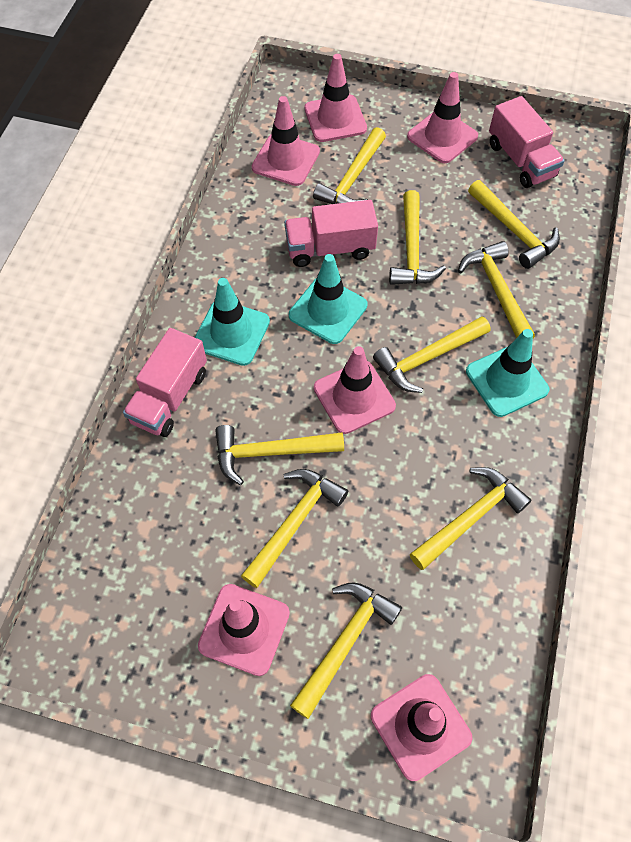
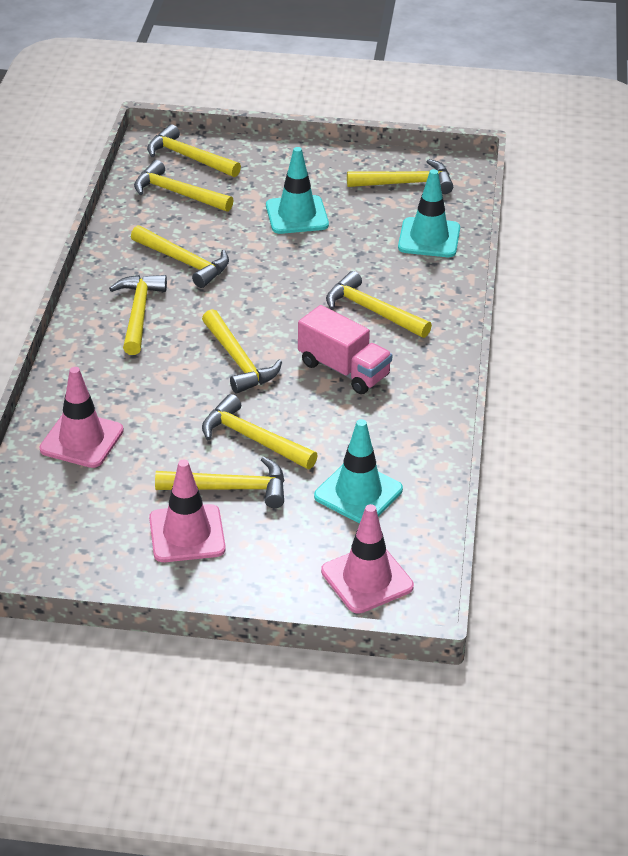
pink traffic cone: 6 -> 3
pink truck: 3 -> 1

